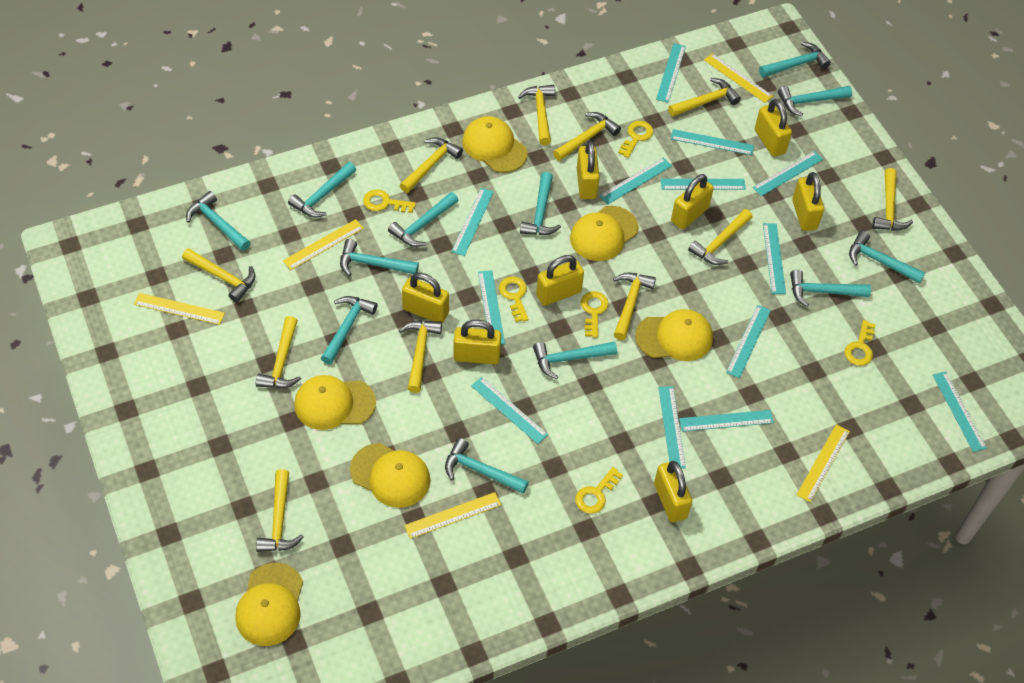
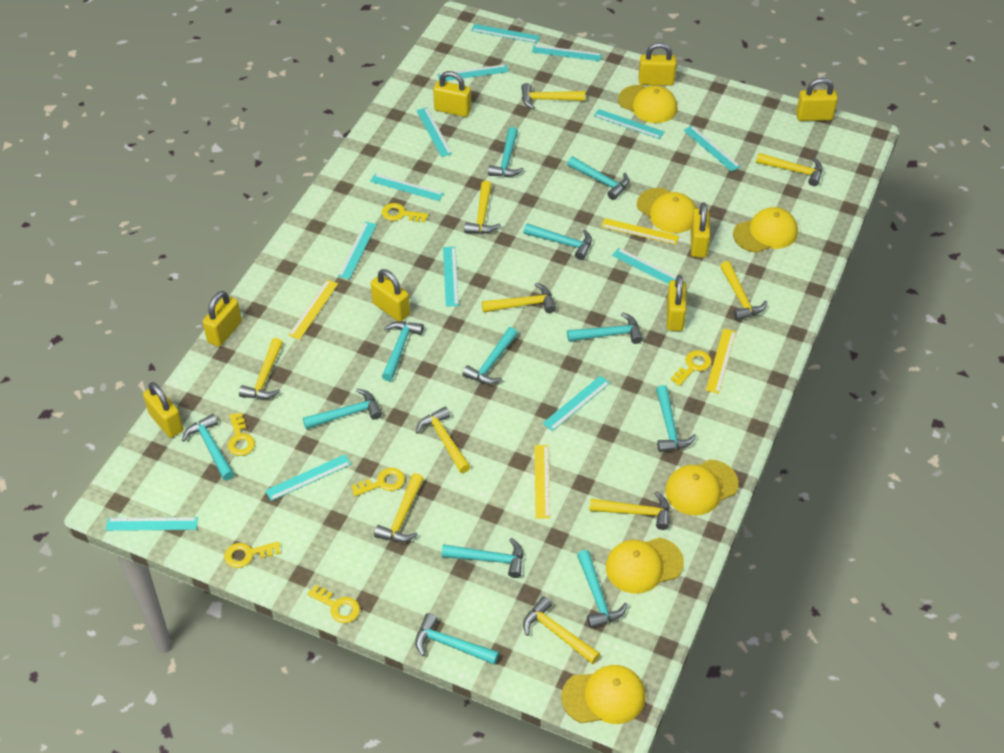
yellow hammer: 11 -> 10
yellow ruler: 5 -> 4

